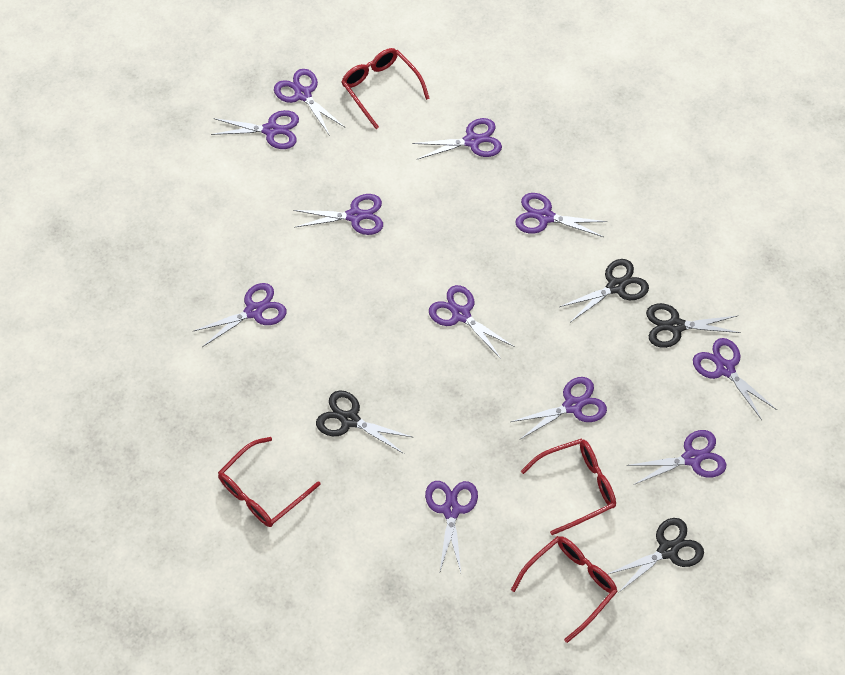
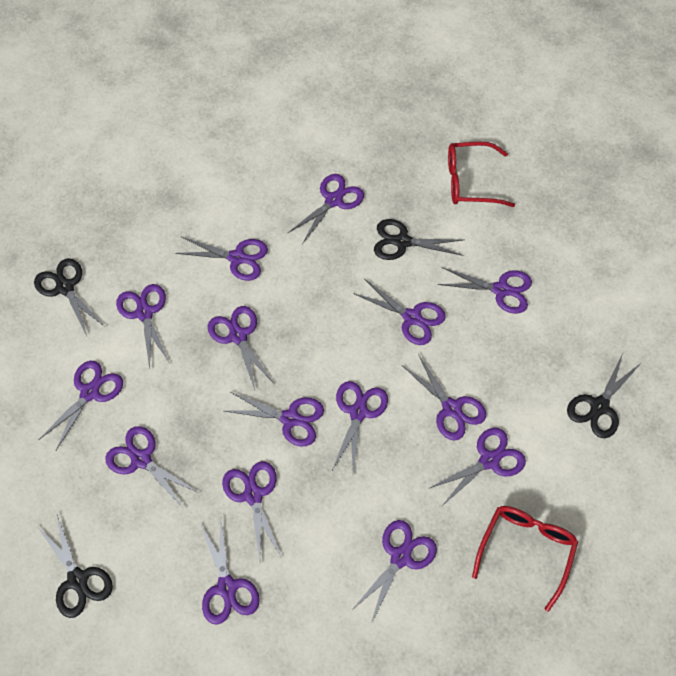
purple scissors: 11 -> 15
red glasses: 4 -> 2

